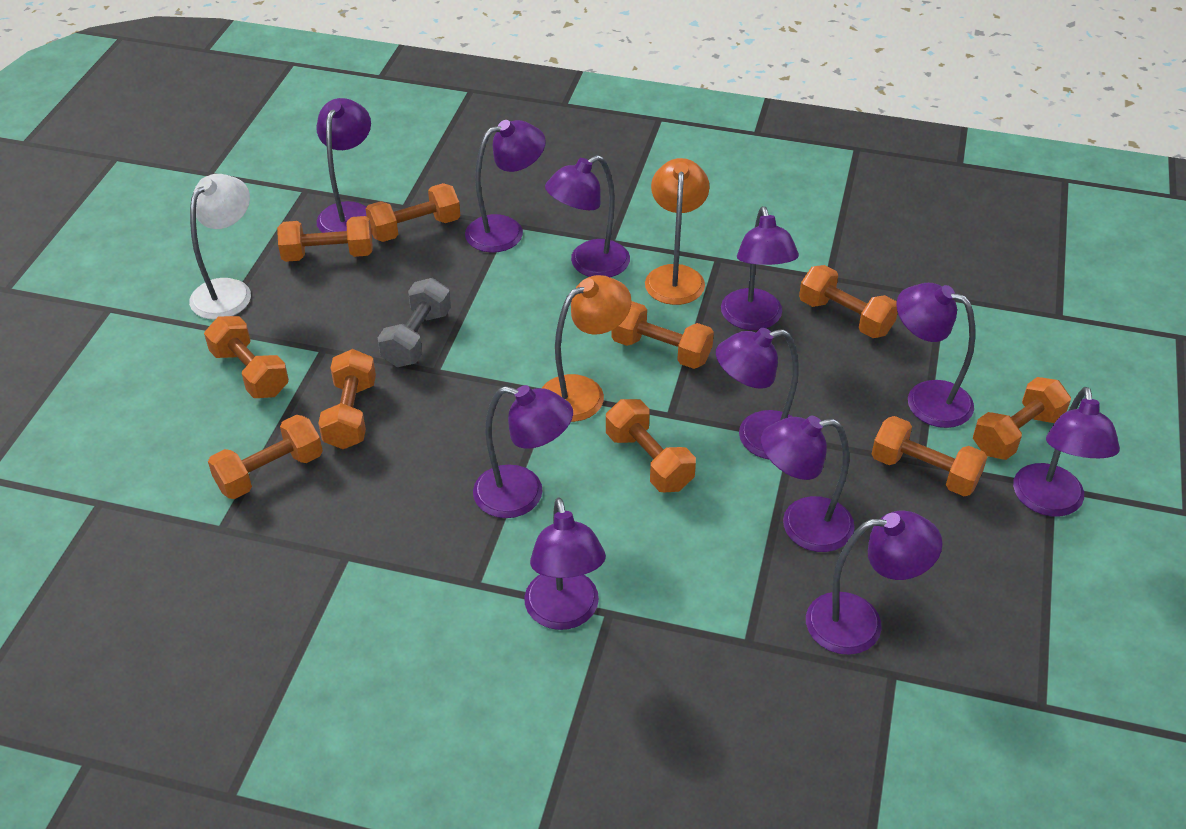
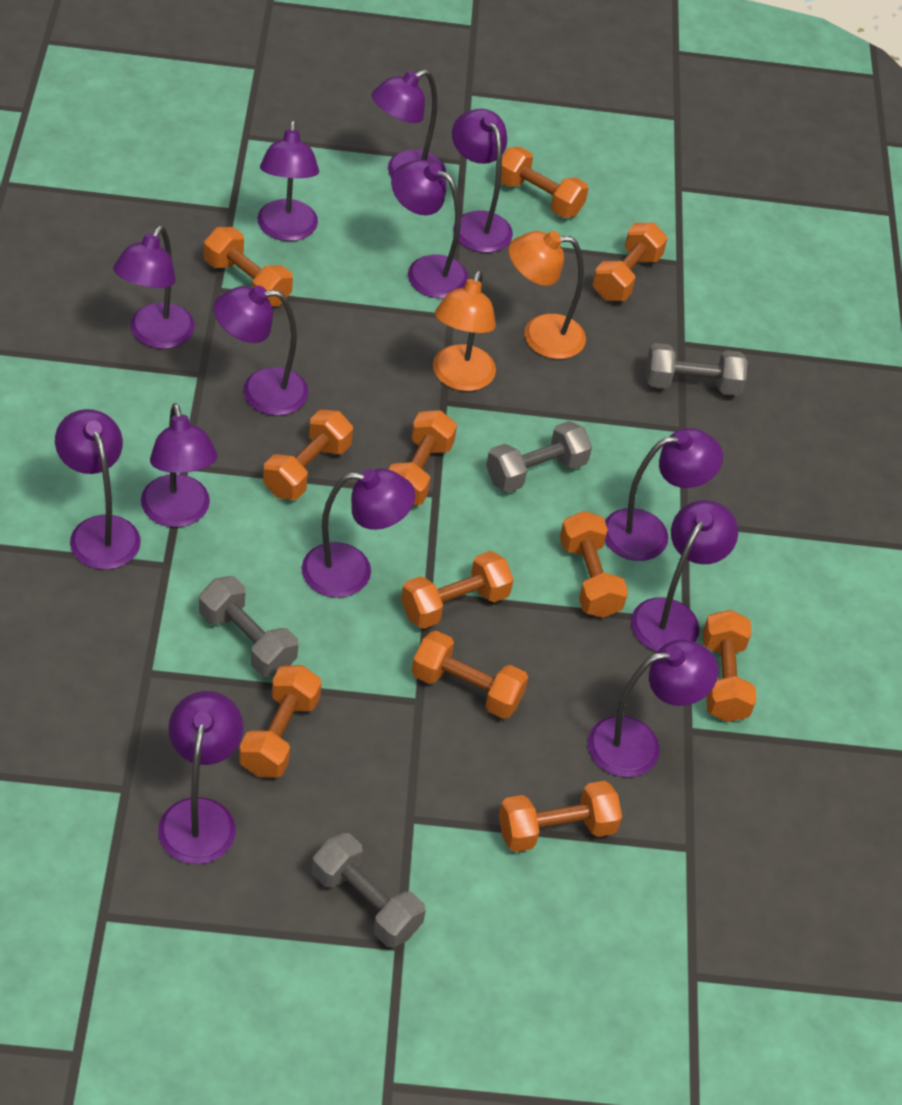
grey dumbbell: 1 -> 4
orange dumbbell: 10 -> 11
purple lamp: 11 -> 13
white lamp: 1 -> 0

